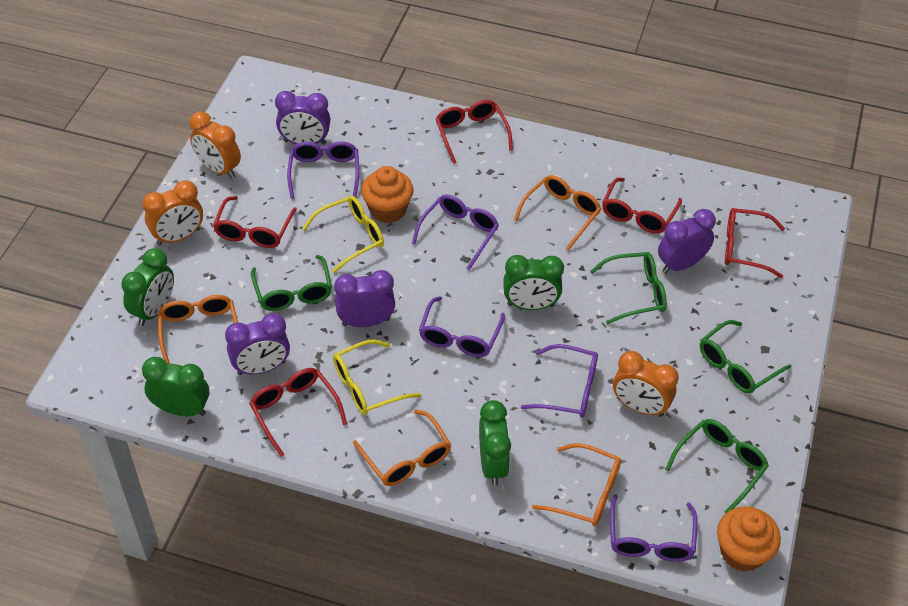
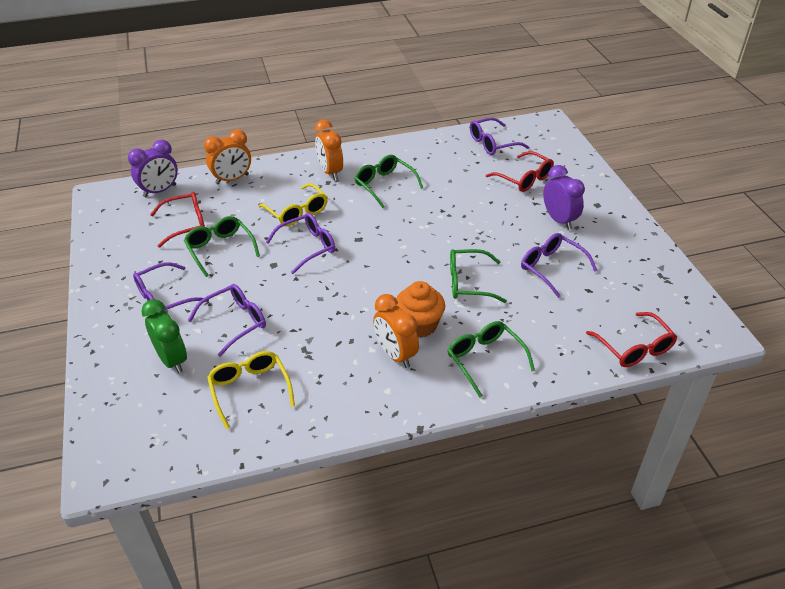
green clock: 4 -> 1
orange cupcake: 2 -> 1
orange glasses: 4 -> 0
purple clock: 4 -> 2
red glasses: 5 -> 3

